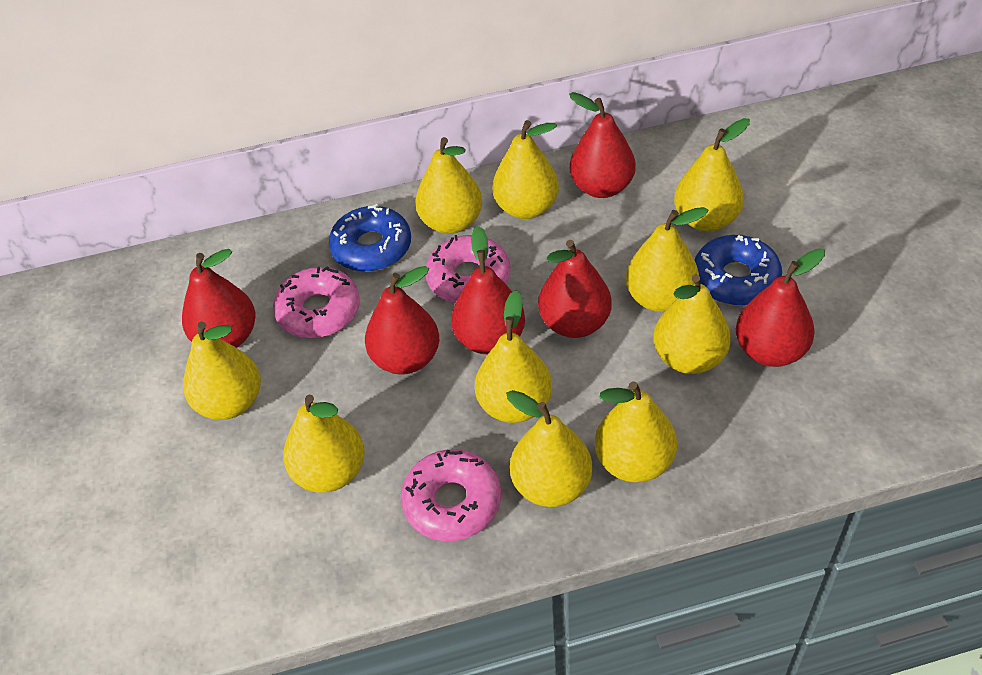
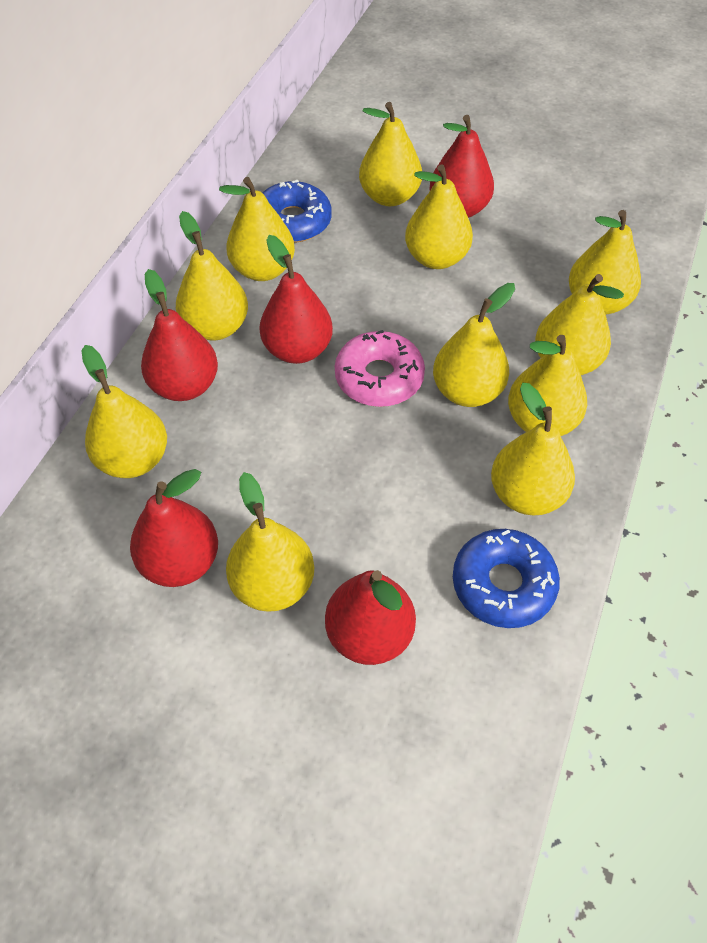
pink donut: 3 -> 1
red pear: 6 -> 5
yellow pear: 10 -> 11

